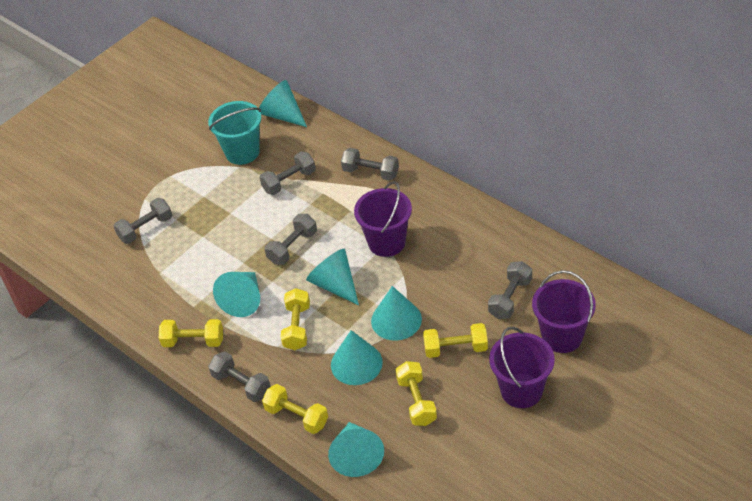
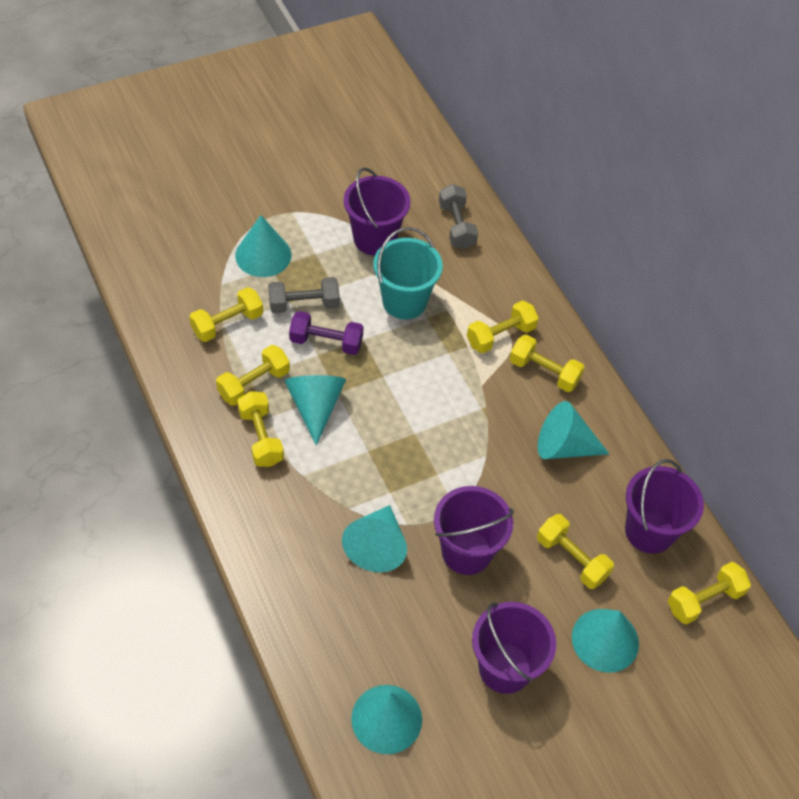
grey dumbbell: 6 -> 2
purple bucket: 3 -> 4
purple dumbbell: 0 -> 1
yellow dumbbell: 5 -> 7

